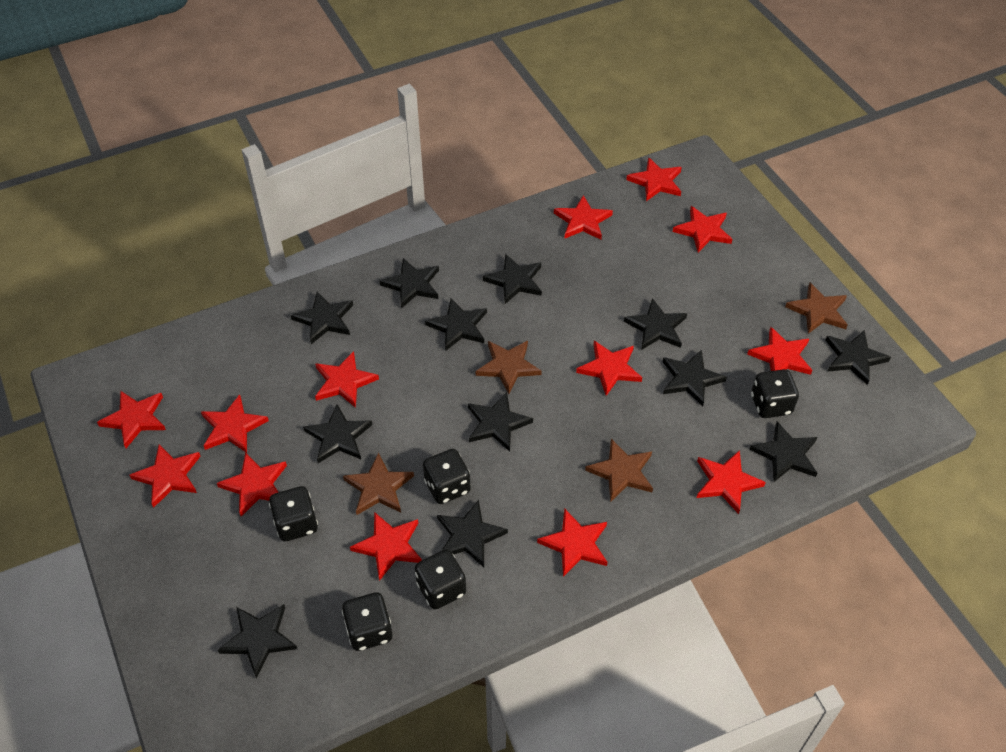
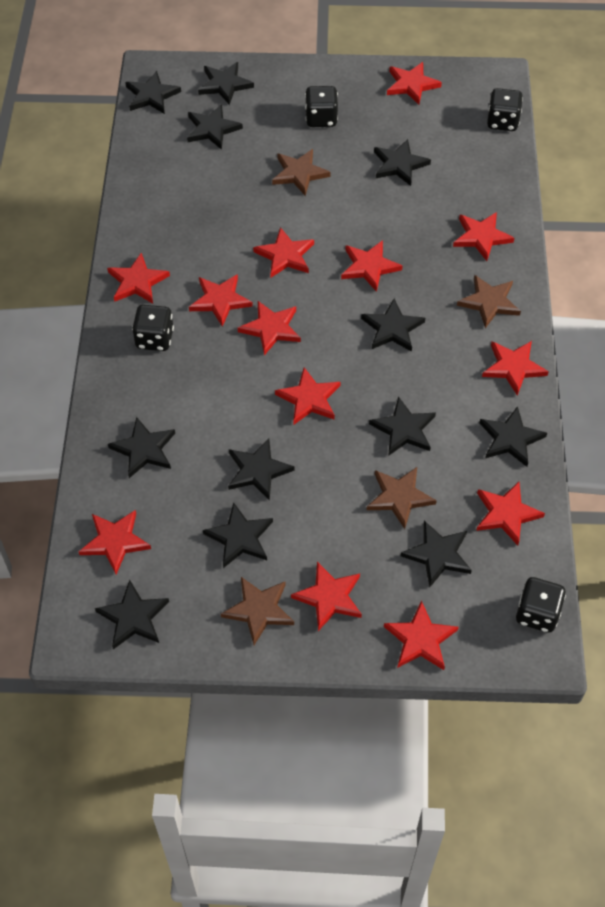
black dice: 5 -> 4

